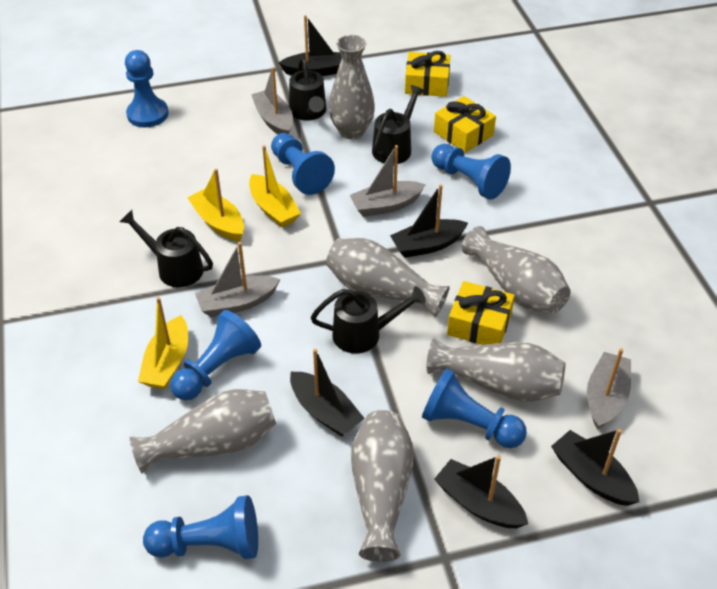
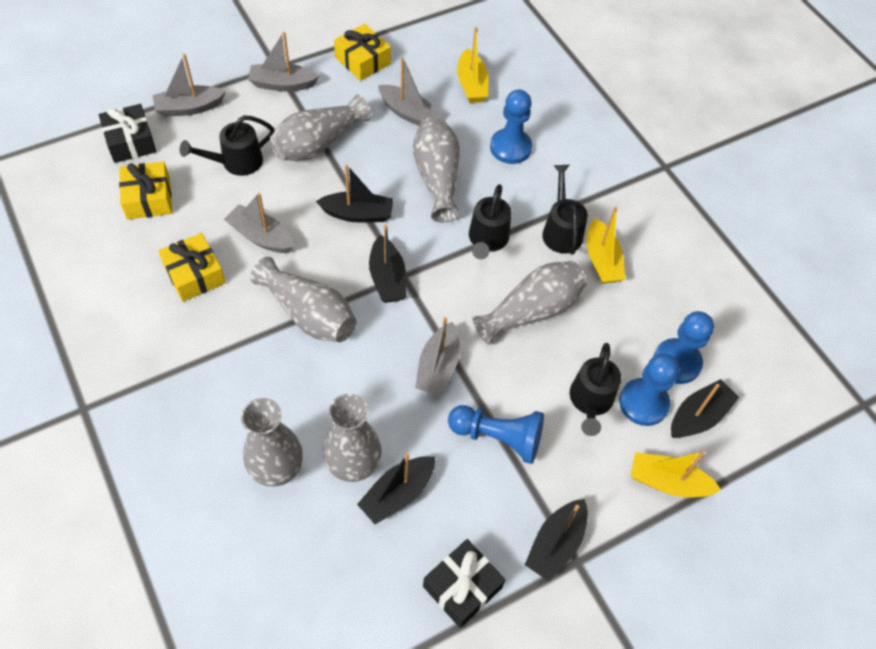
black gift: 0 -> 2
blue pawn: 6 -> 4
grey boat: 4 -> 5

